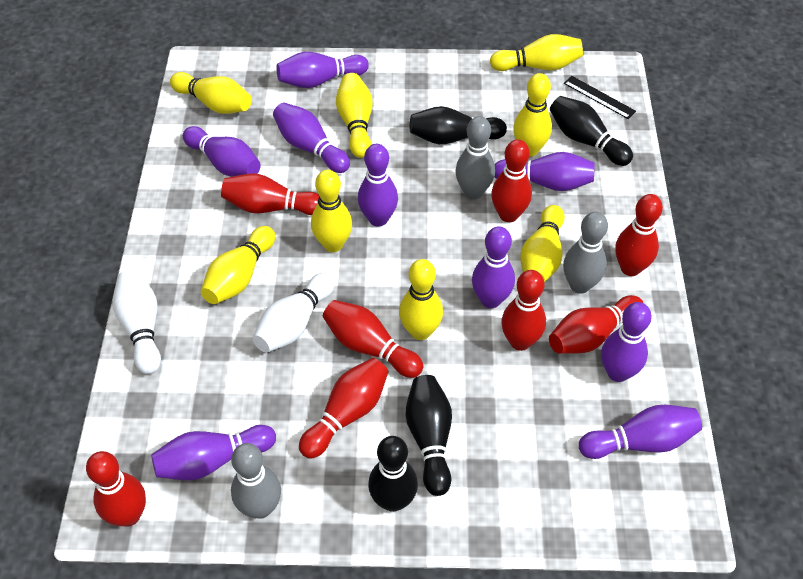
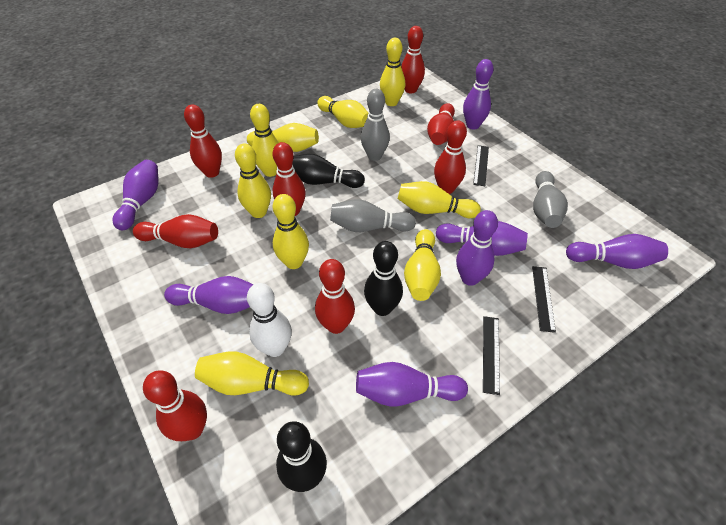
black bowling pin: 4 -> 3
black ruler: 1 -> 3
purple bowling pin: 9 -> 7
white bowling pin: 2 -> 1
yellow bowling pin: 8 -> 9

